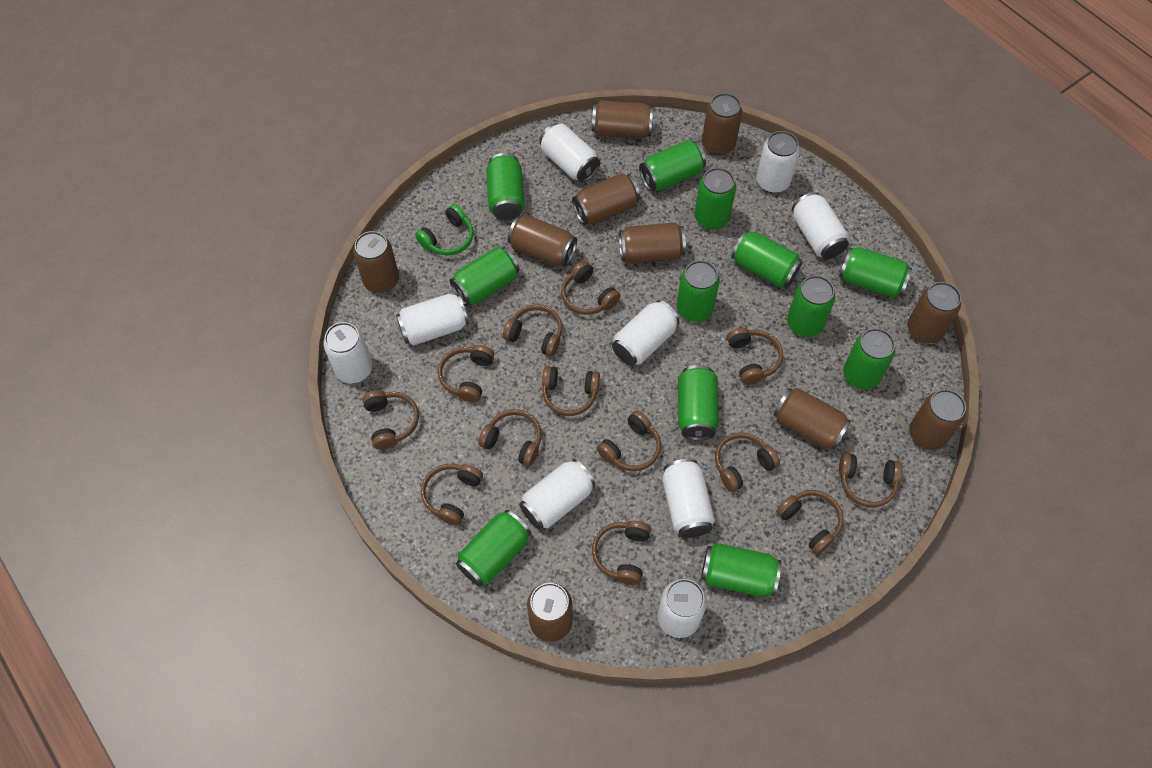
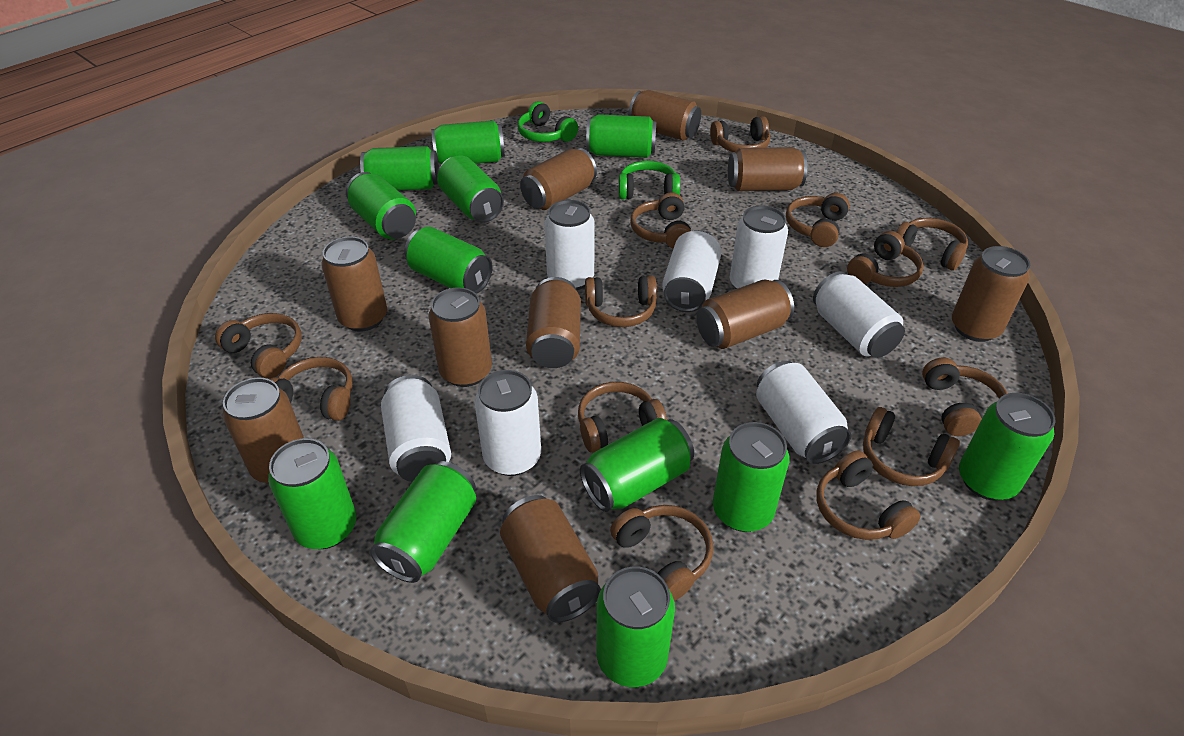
green headphones: 1 -> 2
white can: 9 -> 7

